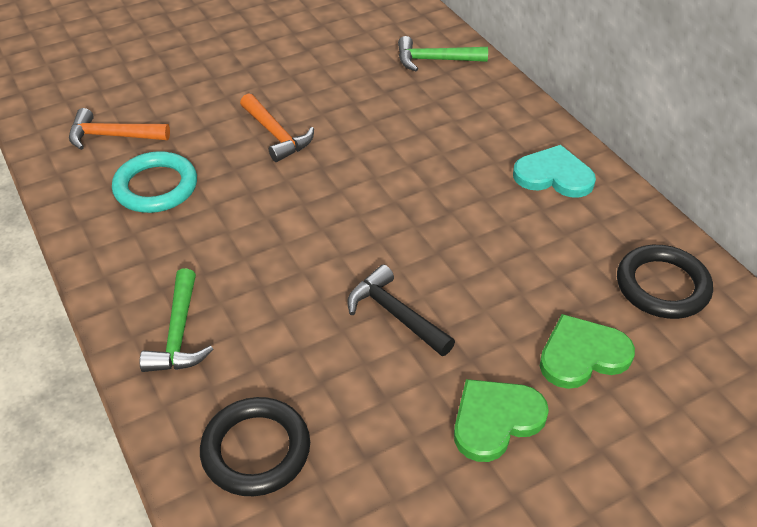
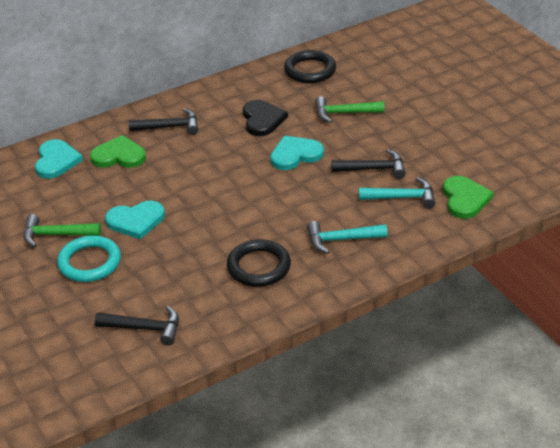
black hammer: 1 -> 3
black heart: 0 -> 1
orange hammer: 2 -> 0
turquoise hammer: 0 -> 2
turquoise heart: 1 -> 3

